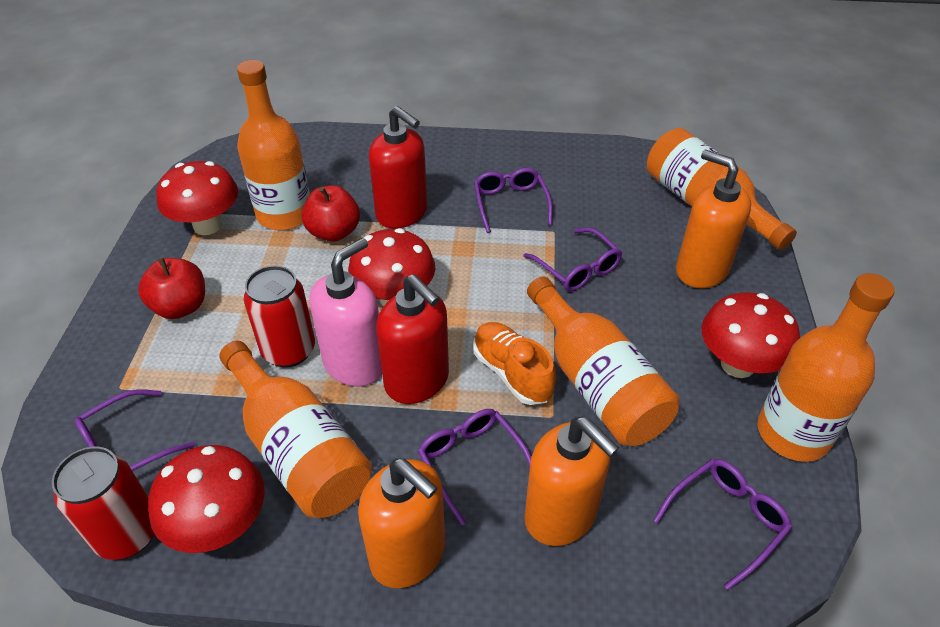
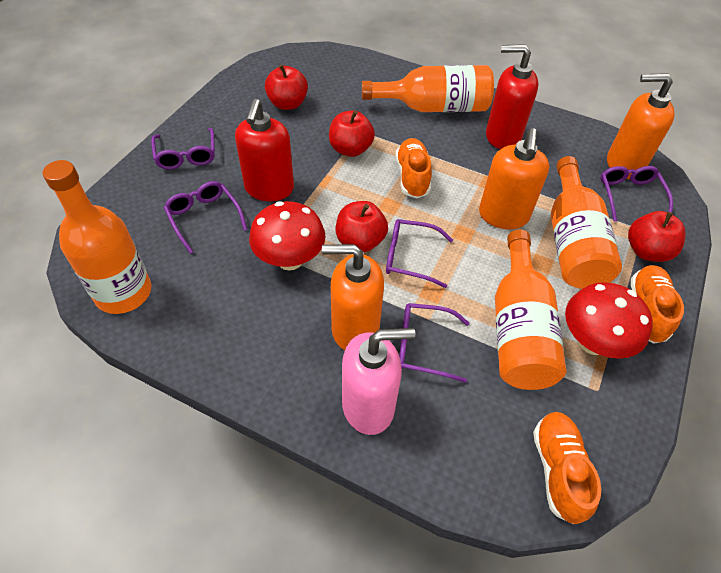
orange bottle: 5 -> 4
orange shoe: 1 -> 3
red apple: 2 -> 4
red can: 2 -> 0
red mushroom: 4 -> 2

